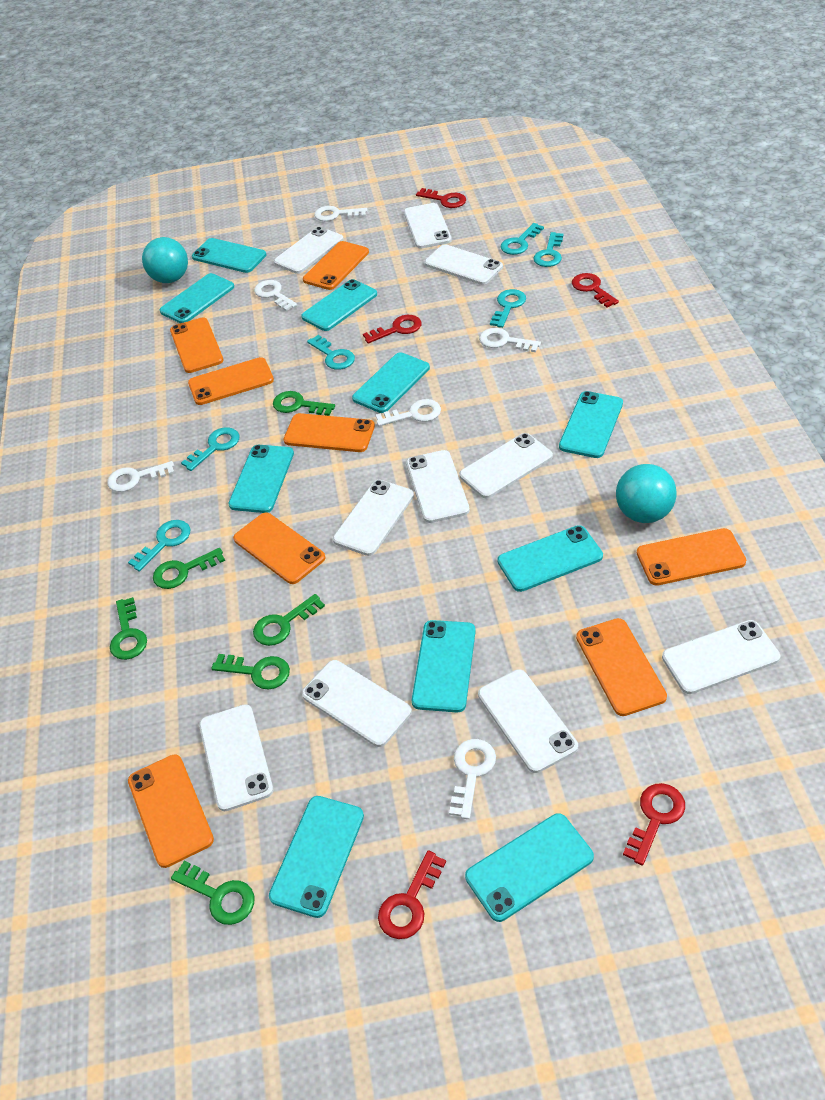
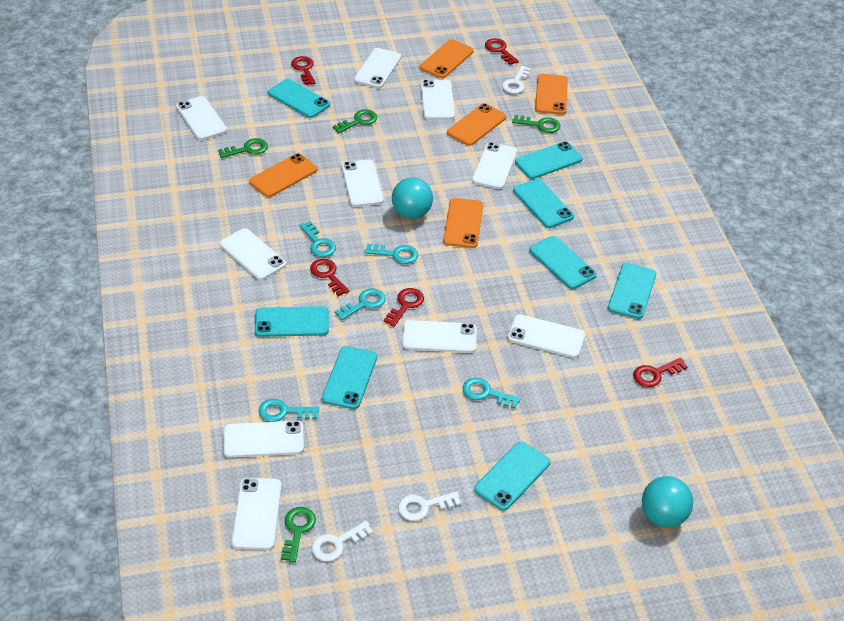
green key: 6 -> 4
orange phone: 8 -> 5
turquoise key: 6 -> 5
turquoise phone: 10 -> 8
white key: 6 -> 3

